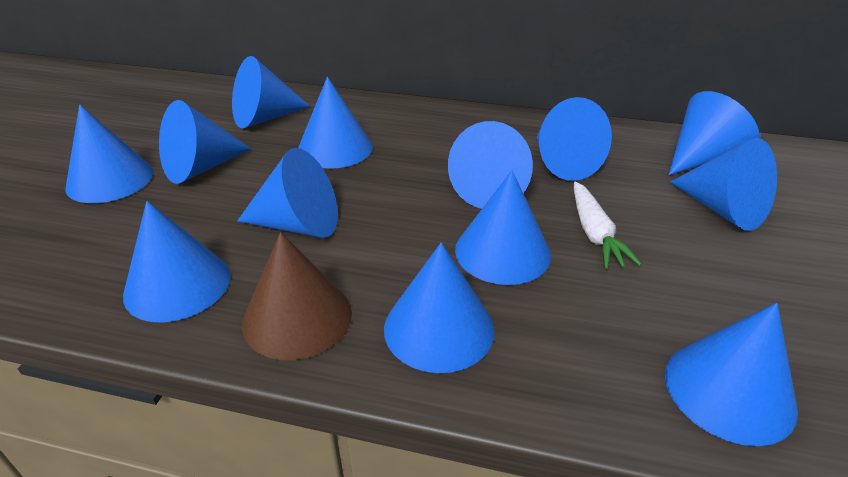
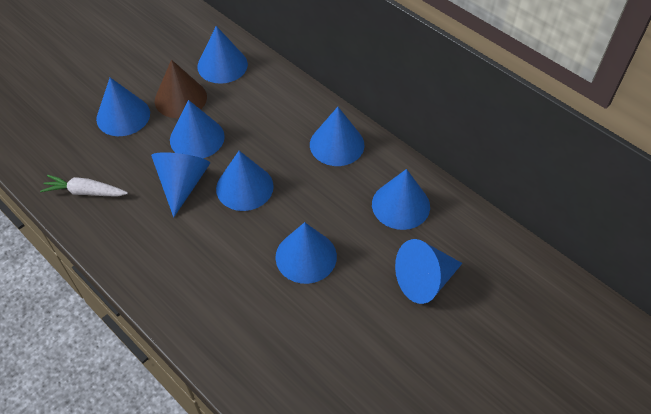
blue cone: 13 -> 9

